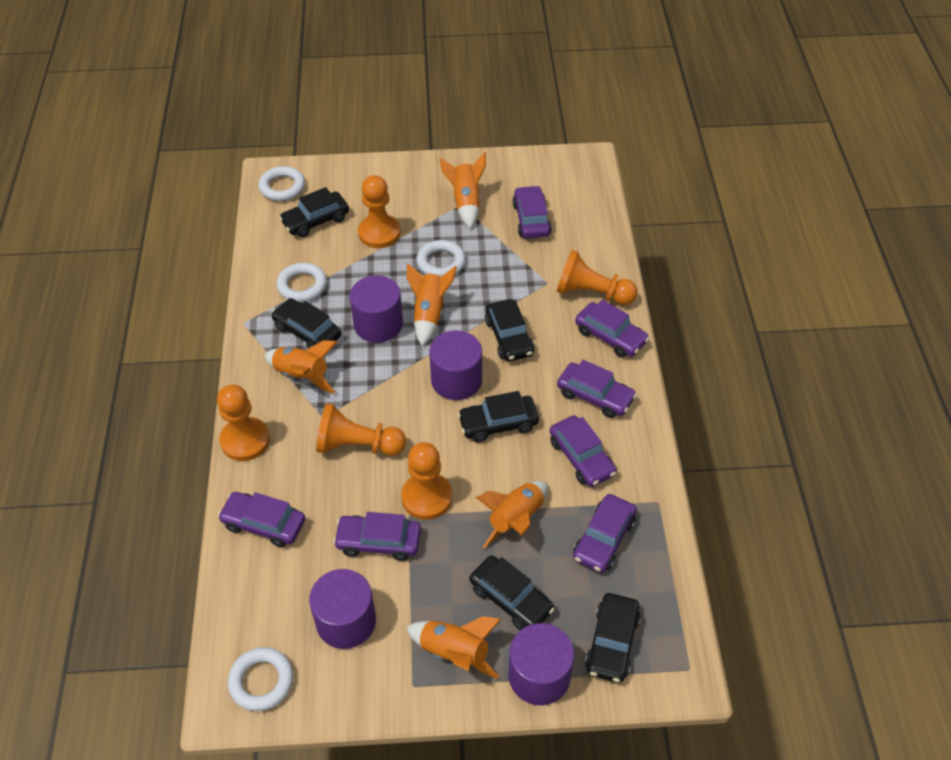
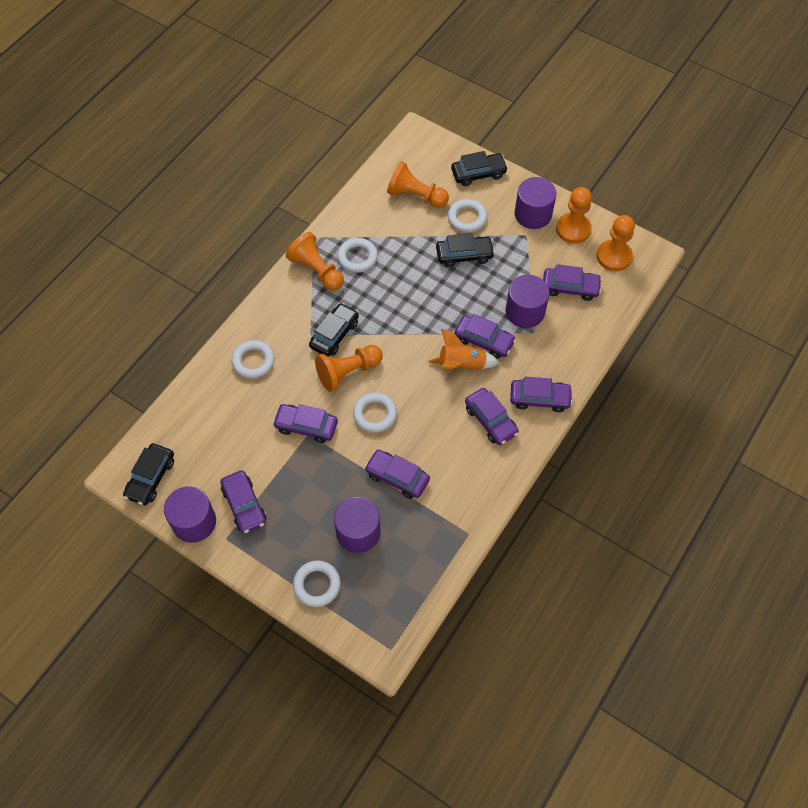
black car: 6 -> 4
orange rocket: 5 -> 1
white ring: 4 -> 5

